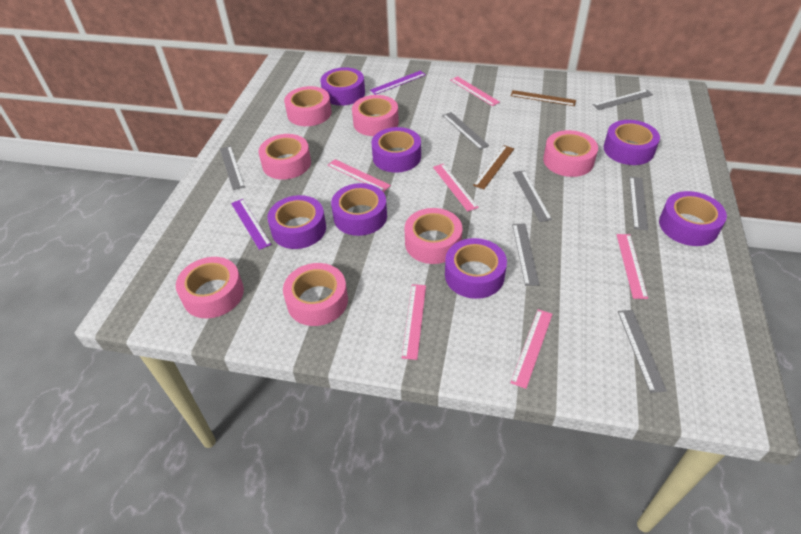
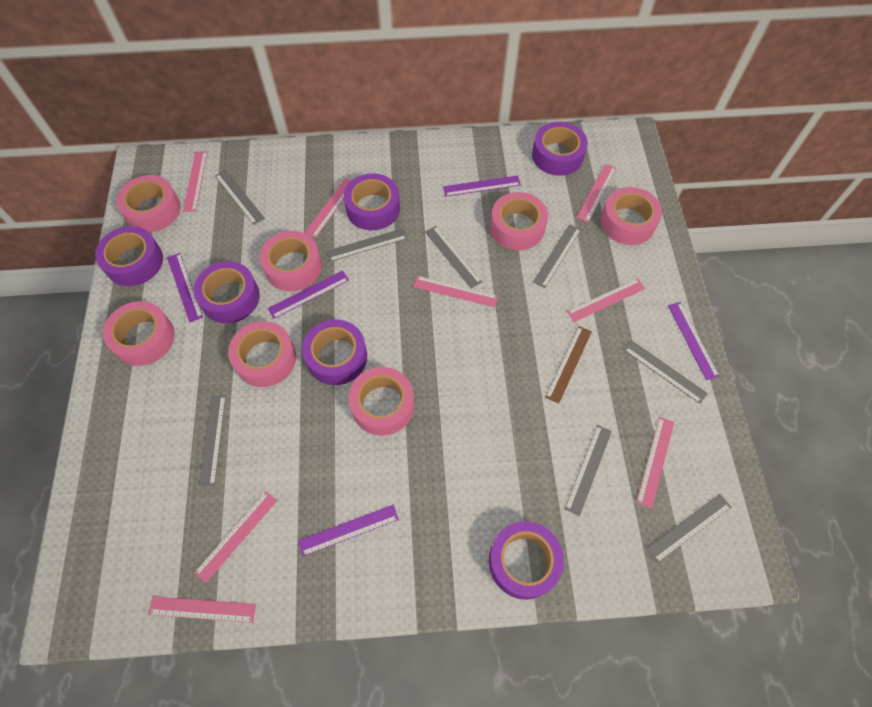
brown ruler: 2 -> 1
grey ruler: 7 -> 8
pink ruler: 6 -> 8
purple ruler: 2 -> 5
purple tape: 7 -> 6

